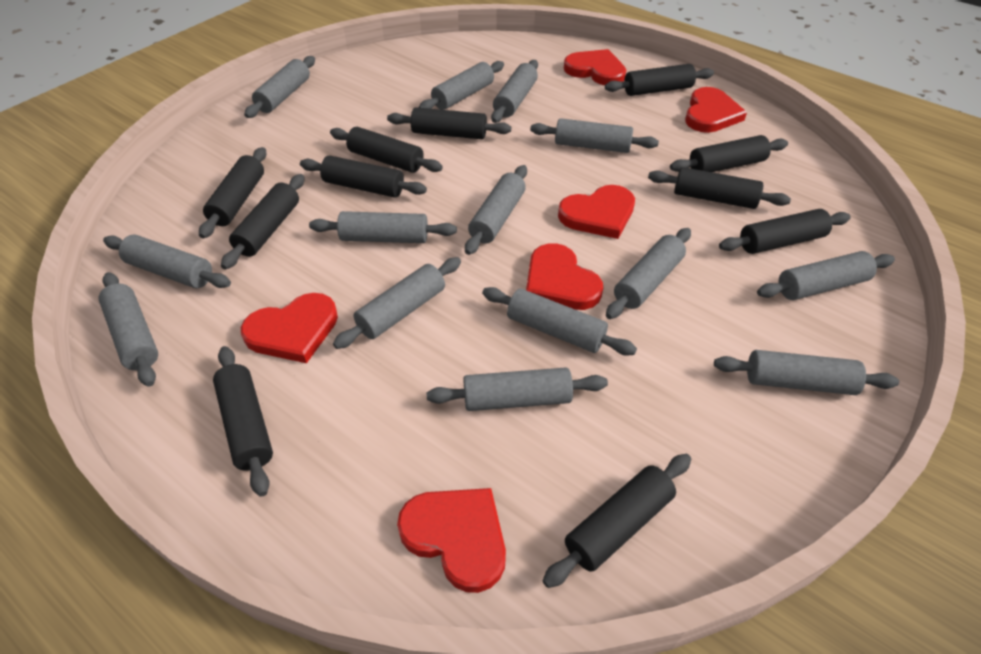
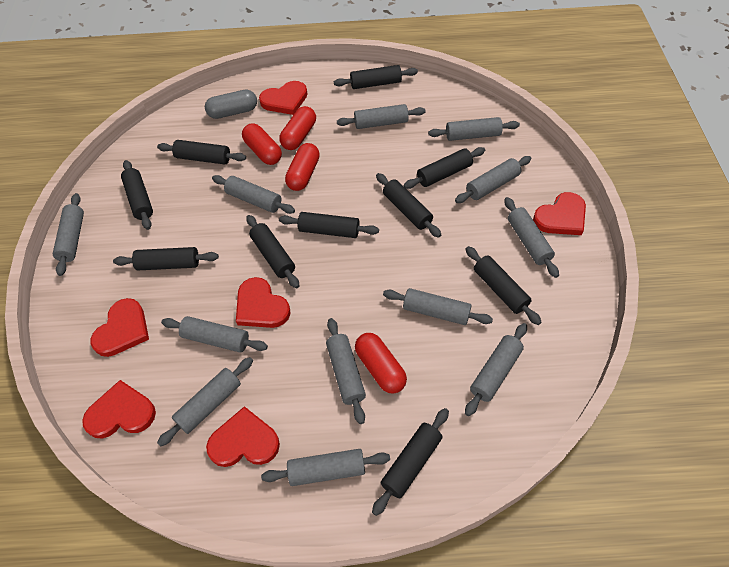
black rolling pin: 11 -> 10
grey capsule: 0 -> 1
grey rolling pin: 14 -> 12
red capsule: 0 -> 4

